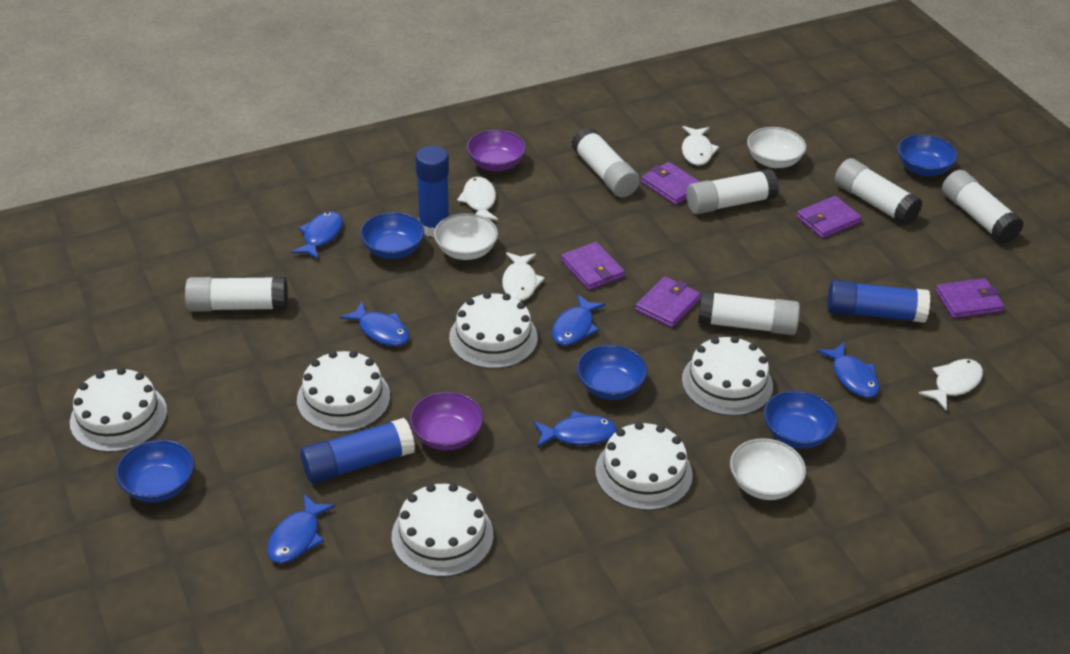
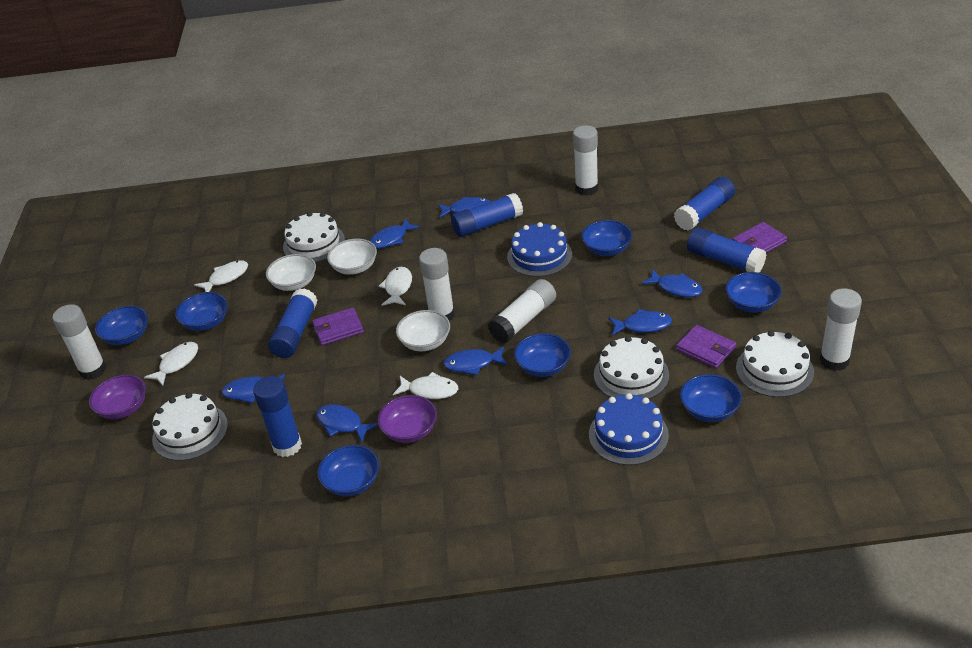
blue bowl: 5 -> 7
blue cake: 0 -> 2
blue fish: 6 -> 7
blue glue stick: 3 -> 5
purple wallet: 5 -> 3
white cake: 6 -> 4
white glue stick: 6 -> 5

